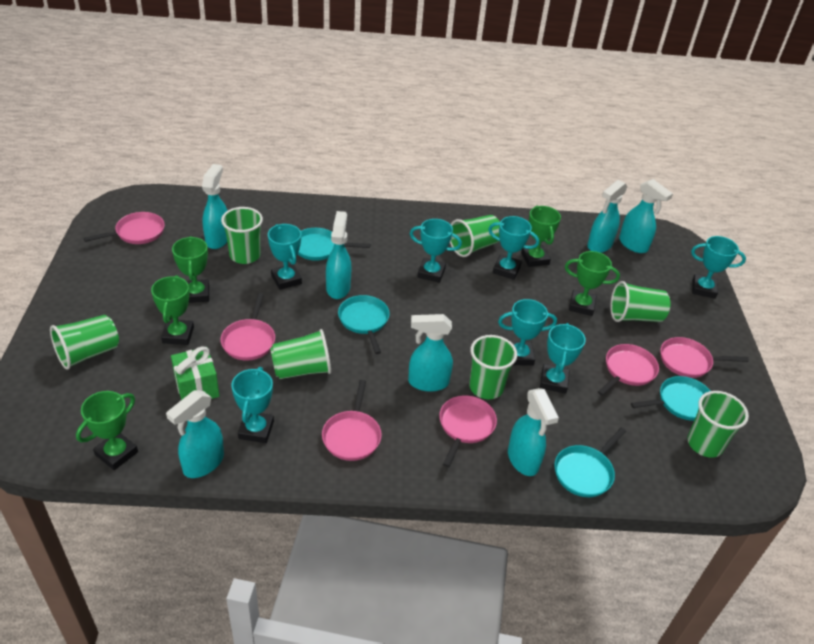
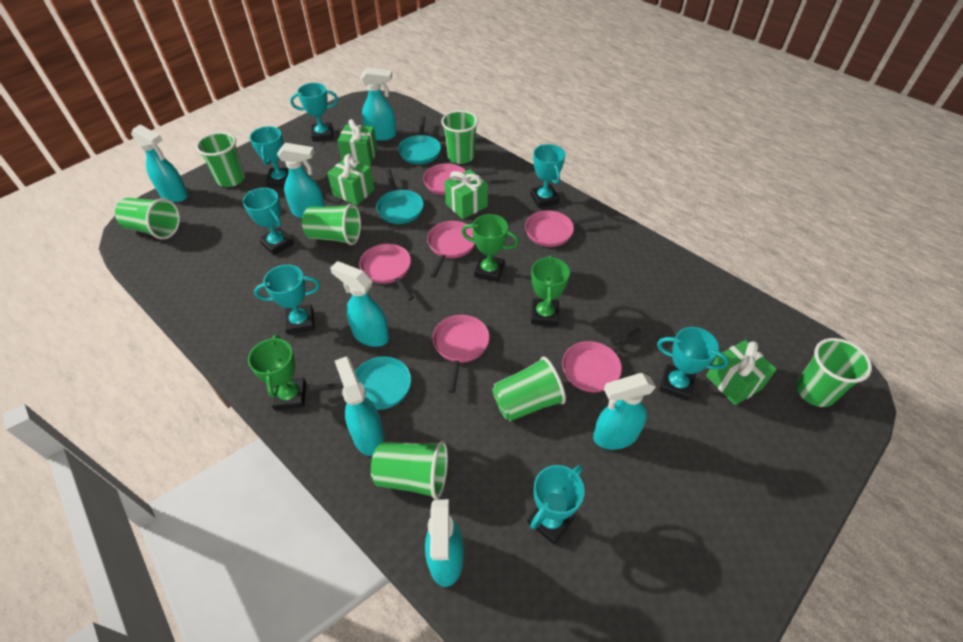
green gift: 1 -> 4
green trophy: 5 -> 3
turquoise pan: 4 -> 3

